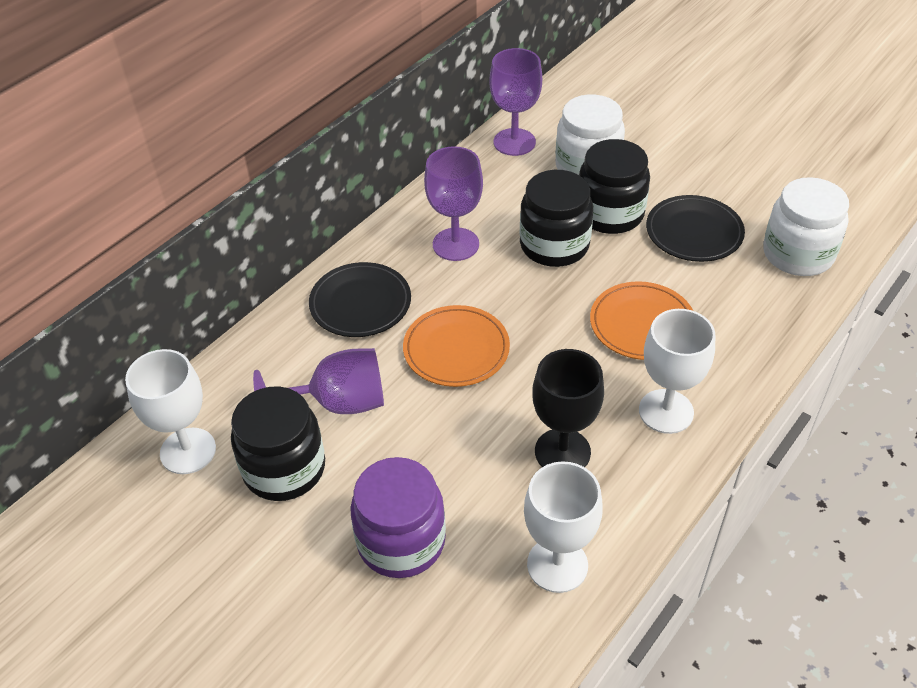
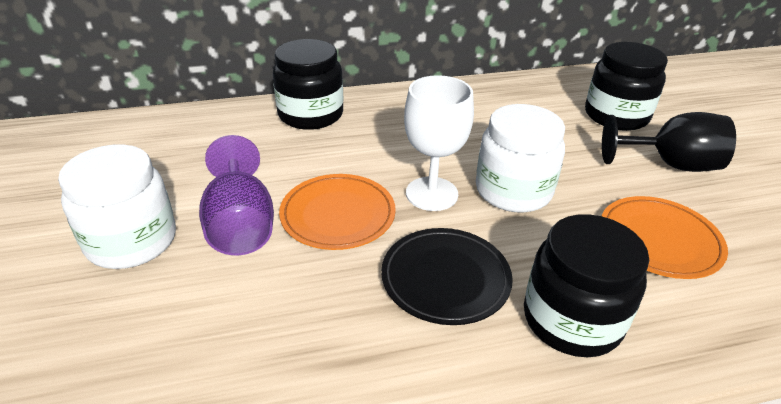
black plate: 2 -> 1
purple goblet: 3 -> 1
purple jar: 1 -> 0
white goblet: 3 -> 1

